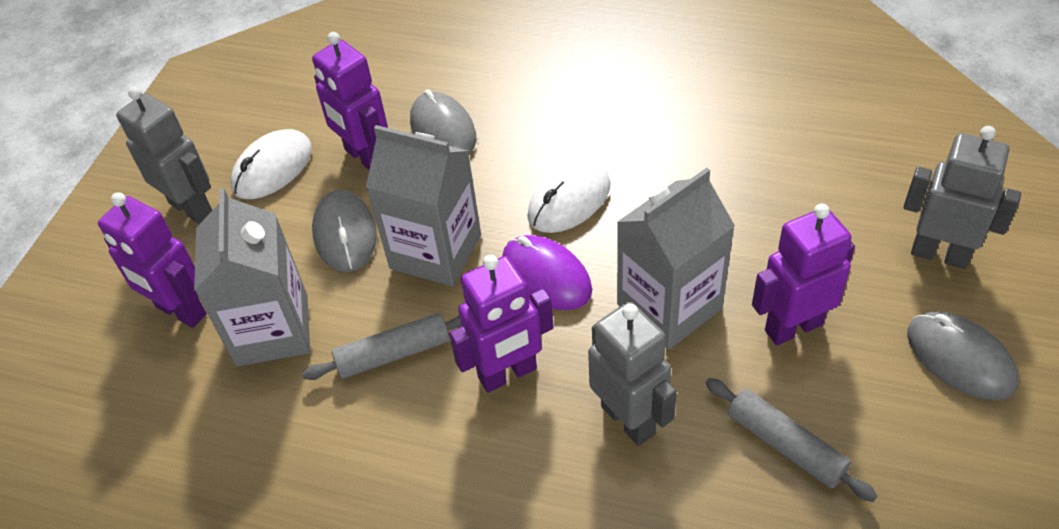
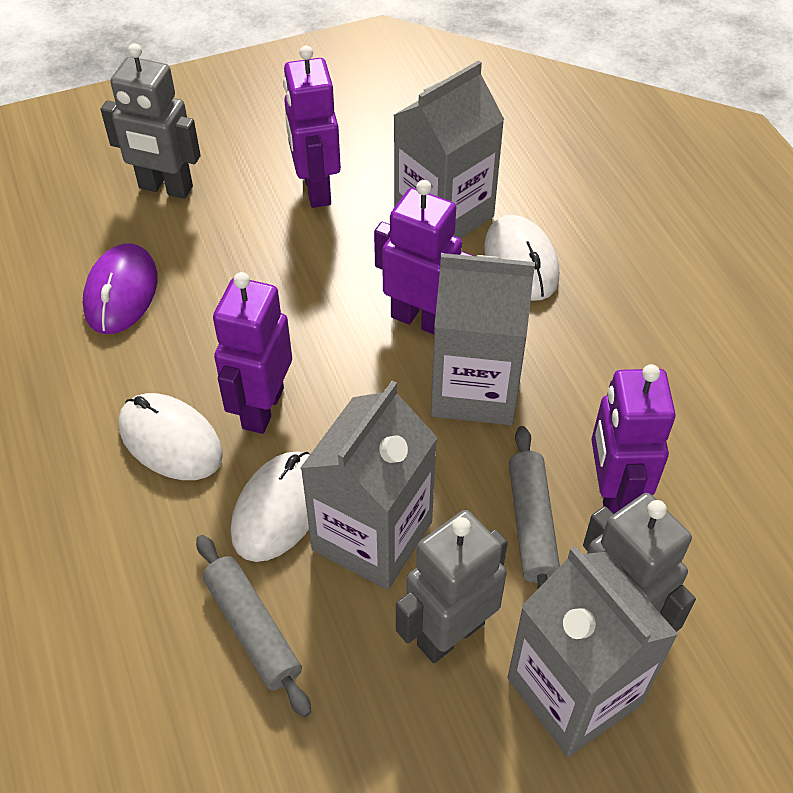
grey carton: 3 -> 4
grey mouse: 3 -> 0
white mouse: 2 -> 3

